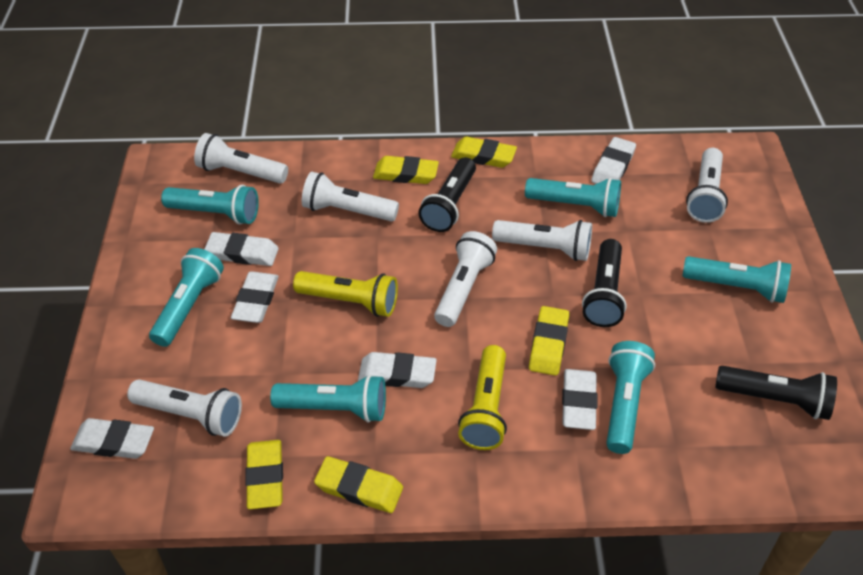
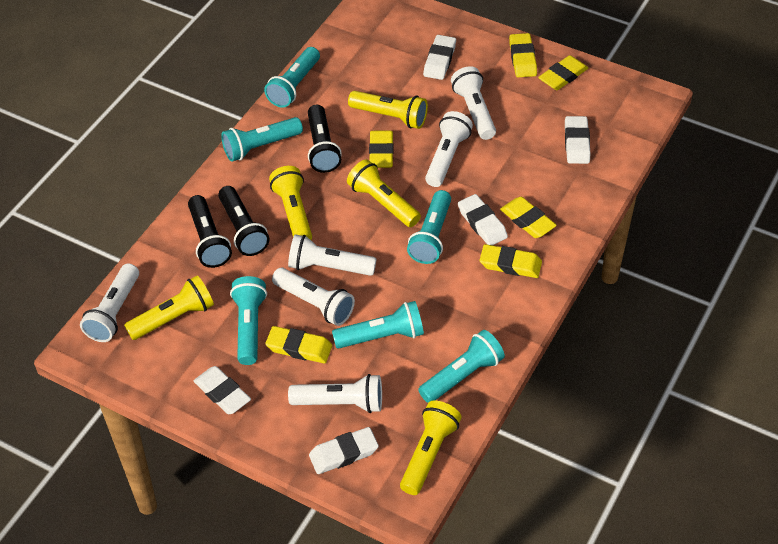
white eraser: 6 -> 5
yellow eraser: 5 -> 6
yellow flashlight: 2 -> 5

